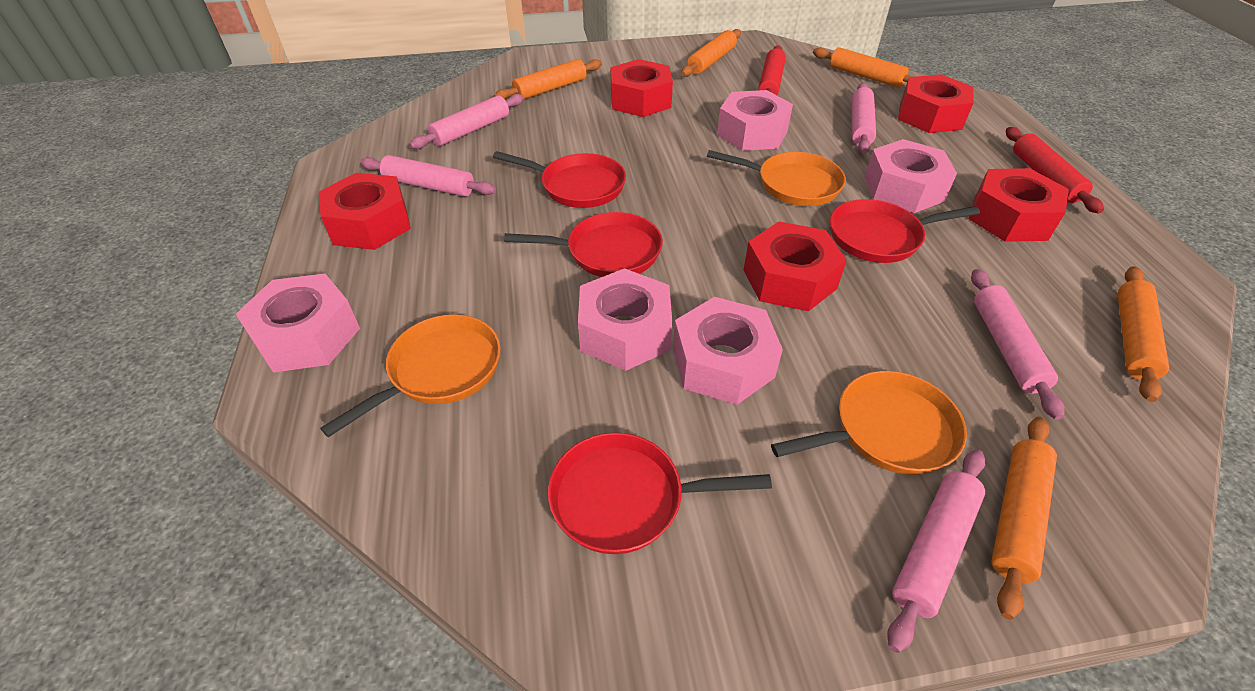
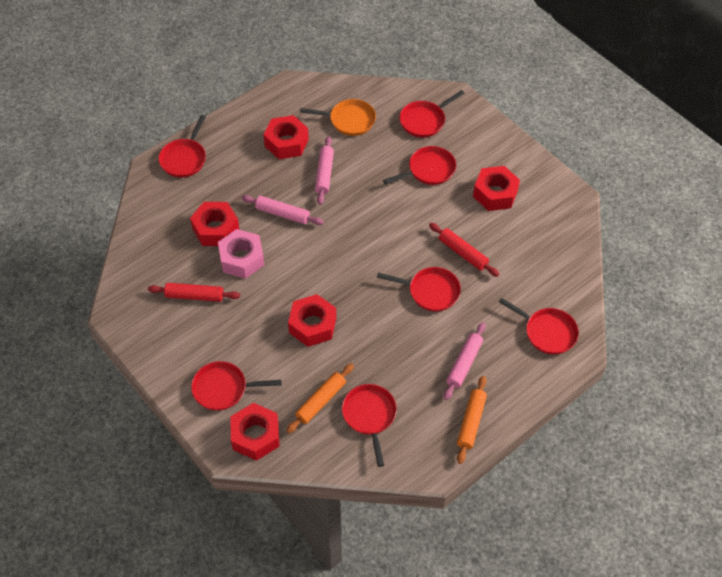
orange pan: 3 -> 1
orange rolling pin: 5 -> 2
pink nut: 5 -> 1
pink rolling pin: 5 -> 3
red pan: 4 -> 7

